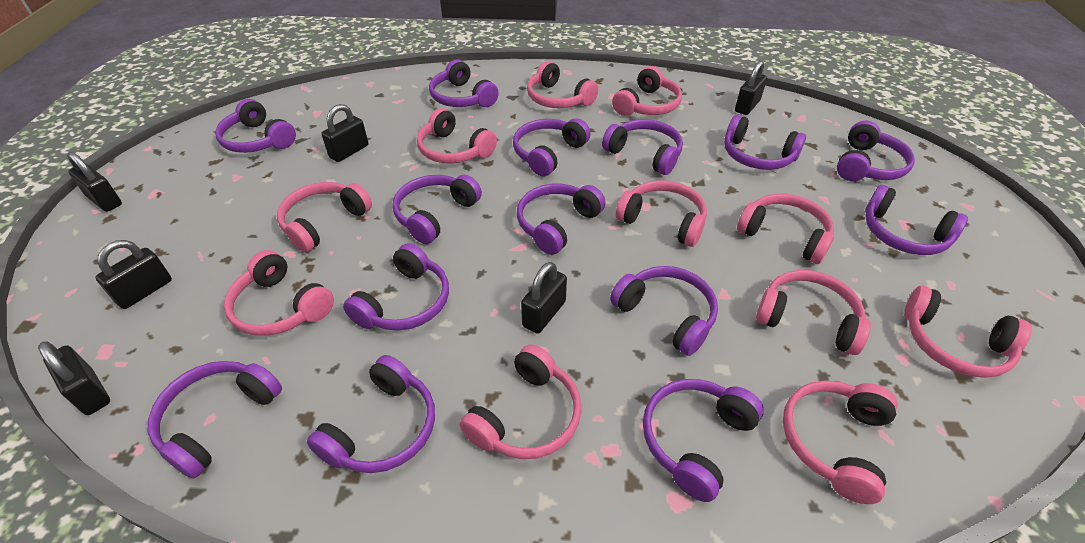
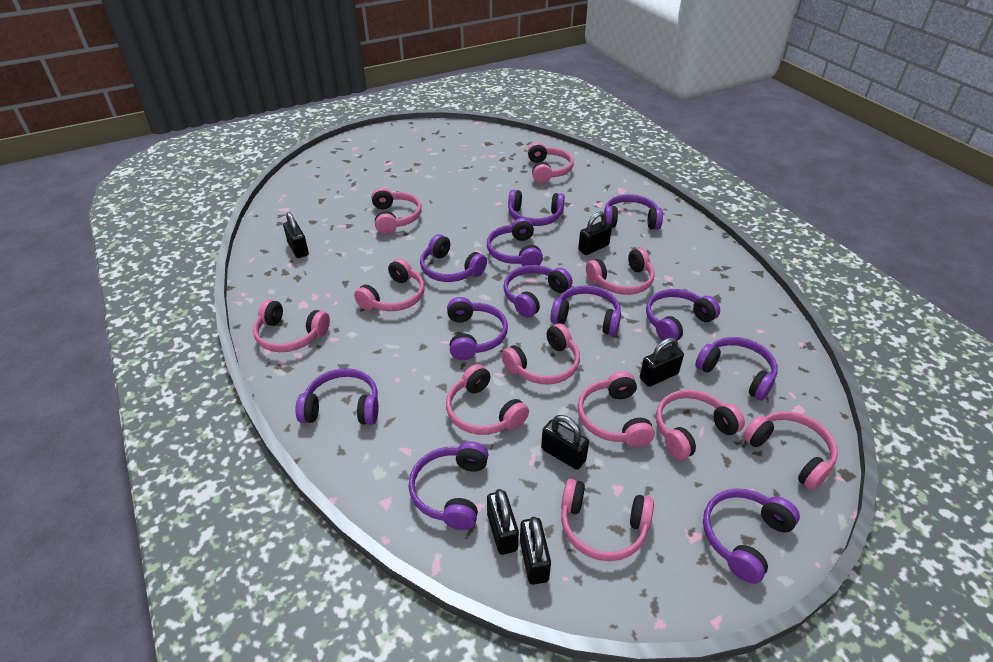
purple headphones: 14 -> 12

